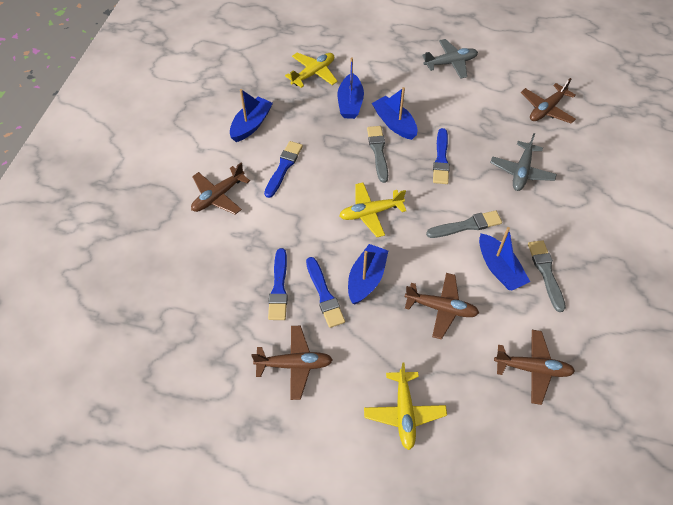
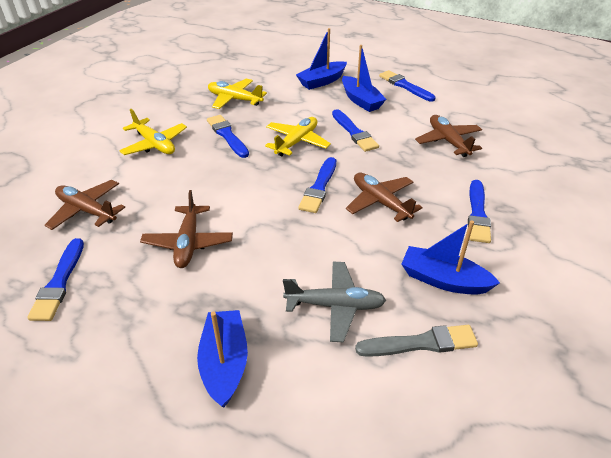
blue boat: 5 -> 4
blue brush: 4 -> 6
brown plane: 5 -> 4
grey brush: 3 -> 1
grey plane: 2 -> 1

